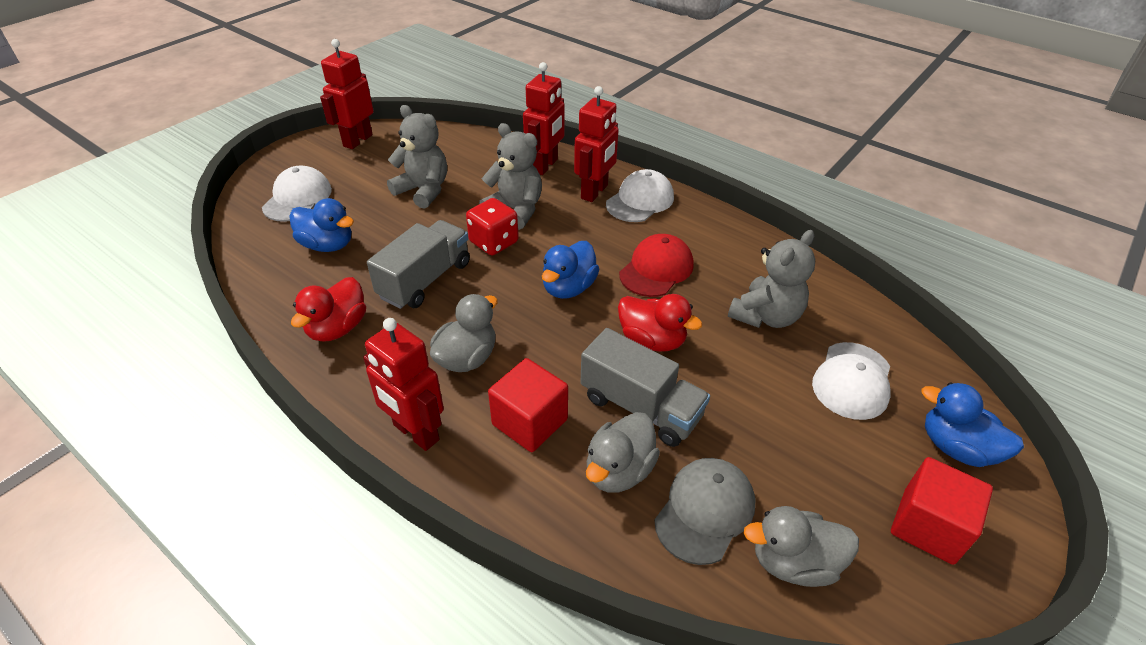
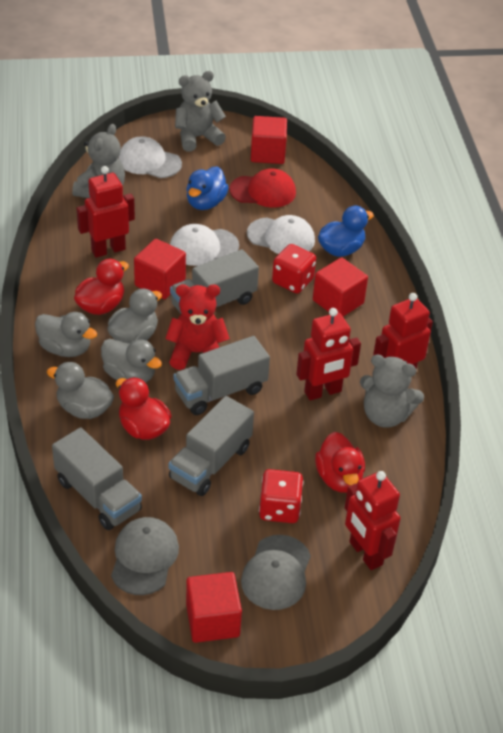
blue duck: 3 -> 2
grey cap: 1 -> 2
grey duck: 3 -> 4
grey truck: 2 -> 4
red cube: 2 -> 4
red dice: 1 -> 2
red duck: 2 -> 3
red teddy bear: 0 -> 1

